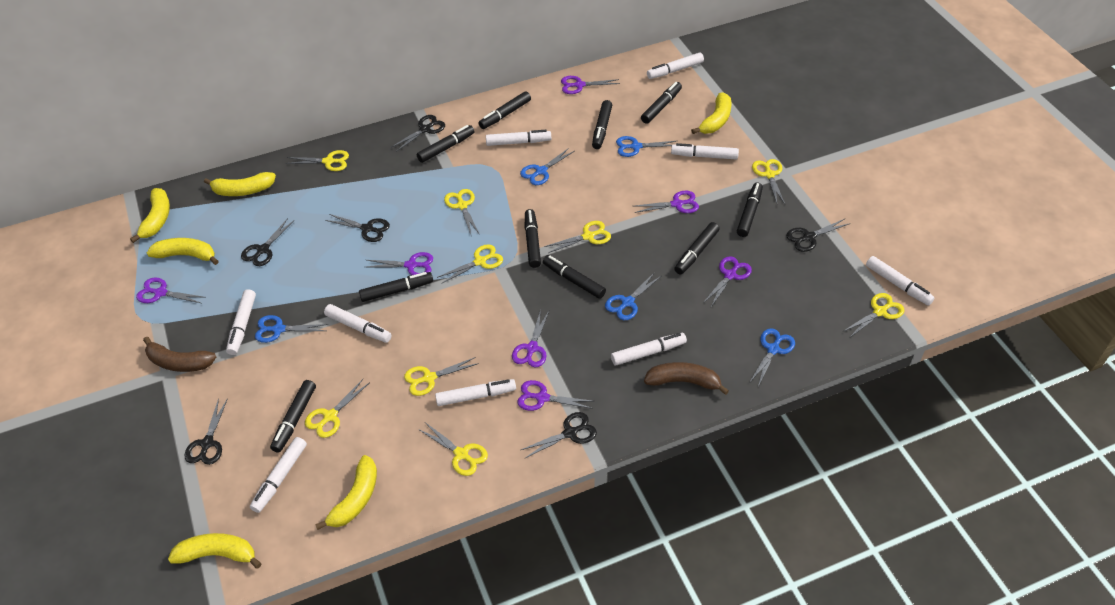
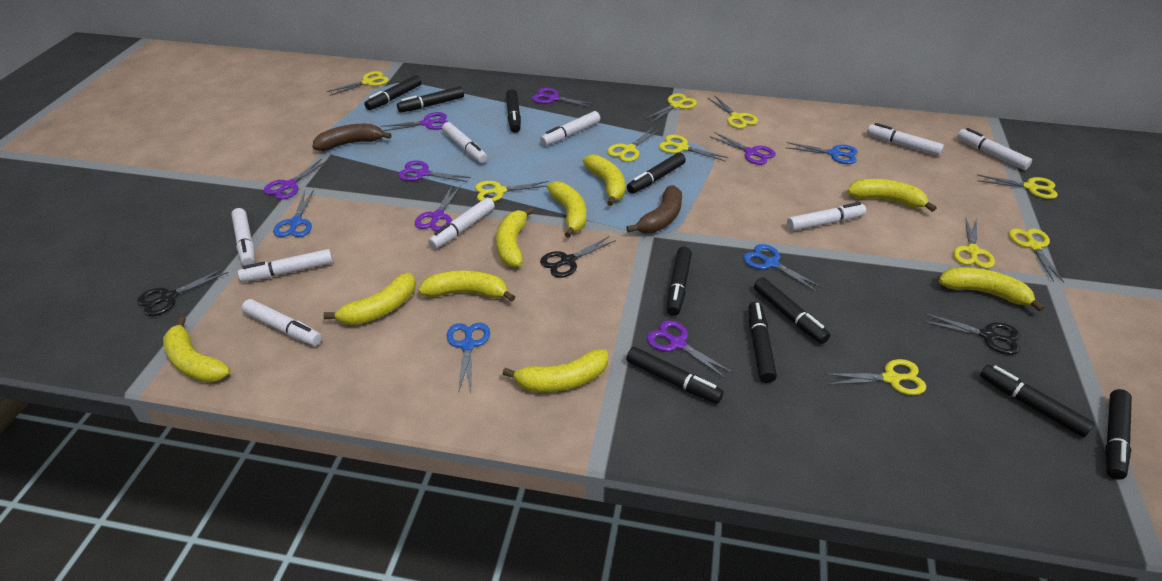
black scissors: 6 -> 3
blue scissors: 5 -> 4
yellow banana: 6 -> 9
yellow scissors: 9 -> 10

